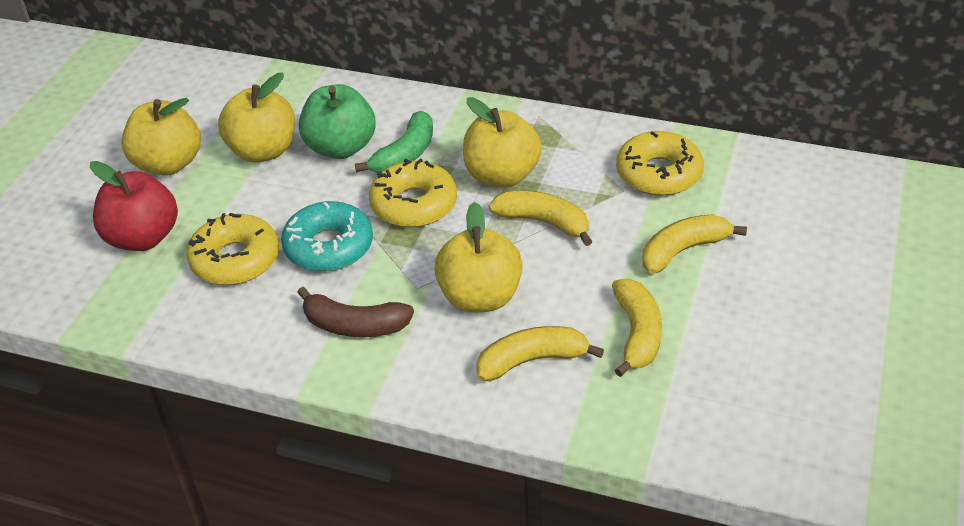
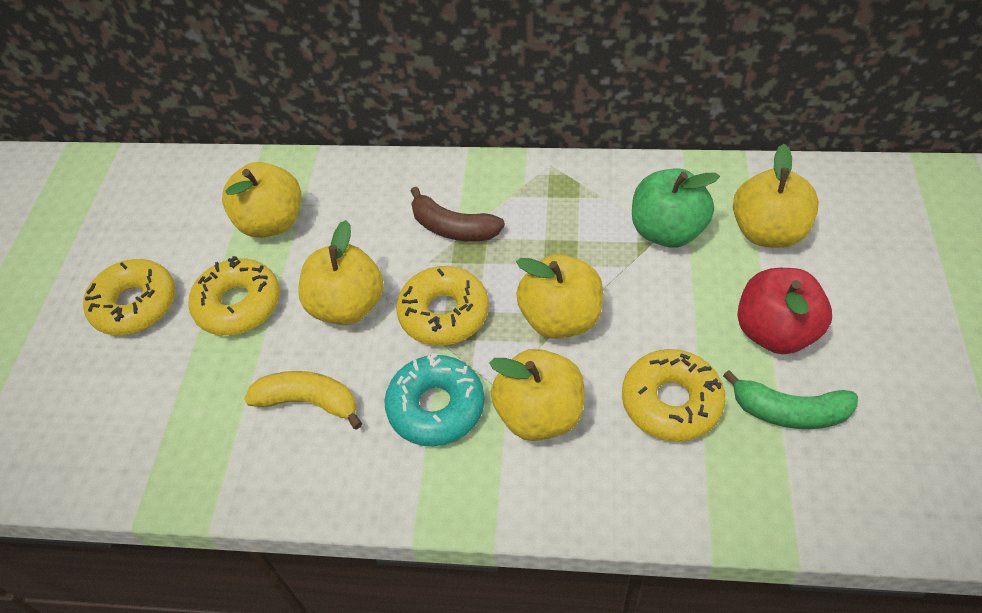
yellow apple: 4 -> 5
yellow banana: 4 -> 1
yellow donut: 3 -> 4

